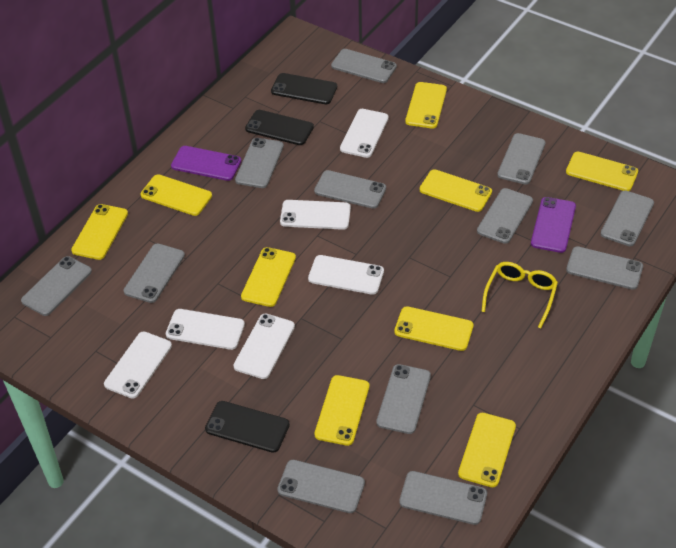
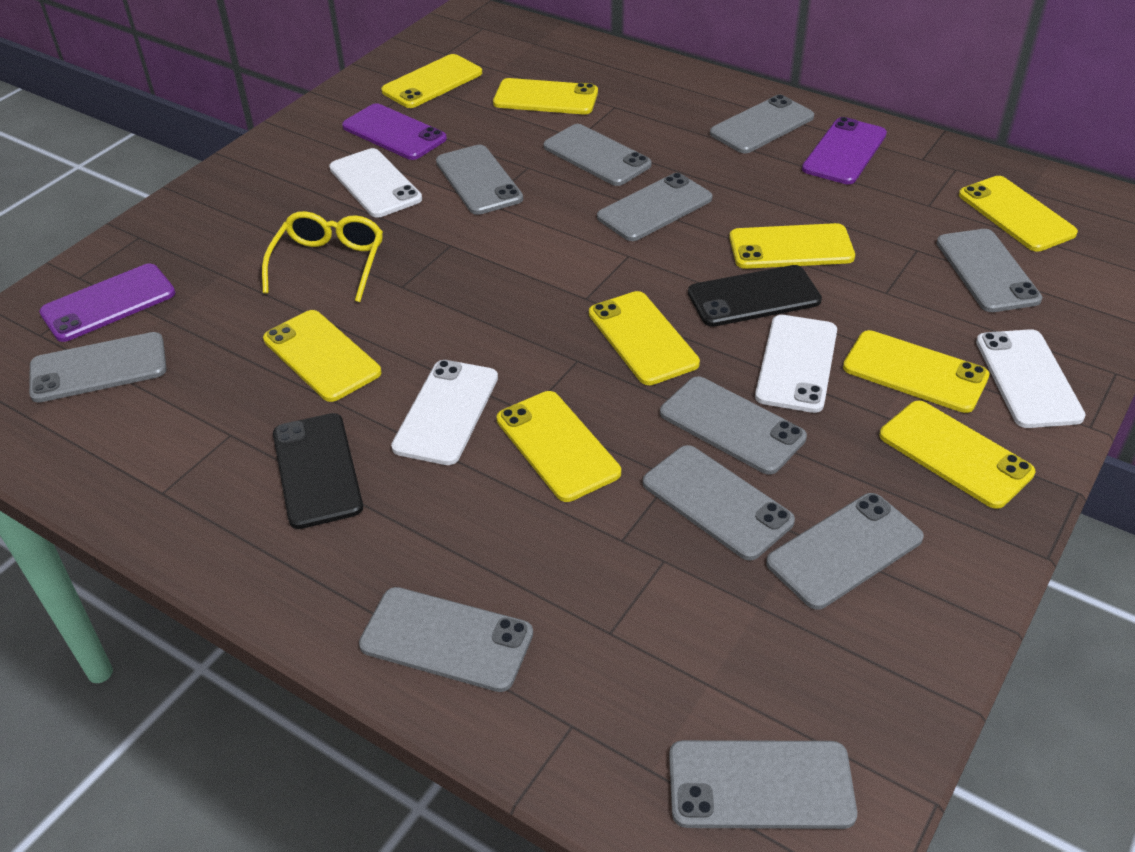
black phone: 3 -> 2
grey phone: 12 -> 11
purple phone: 2 -> 3
white phone: 6 -> 4

